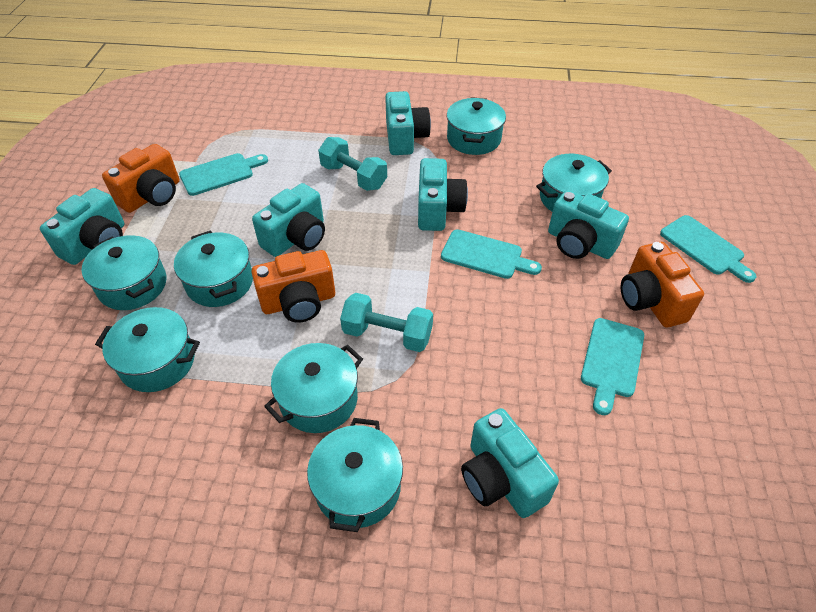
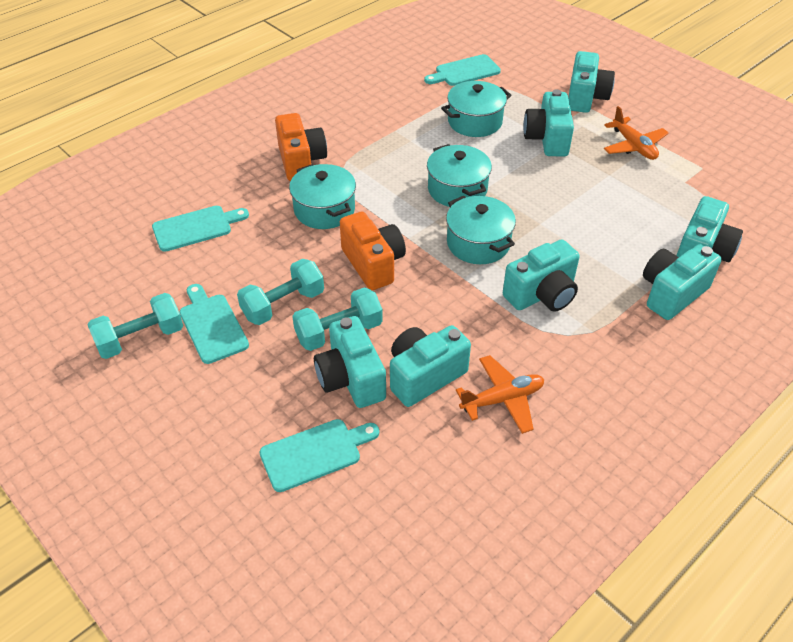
orange camera: 3 -> 2
orange plane: 0 -> 2
turquoise camera: 6 -> 7
turquoise dumbbell: 2 -> 3
turquoise pot: 7 -> 4

